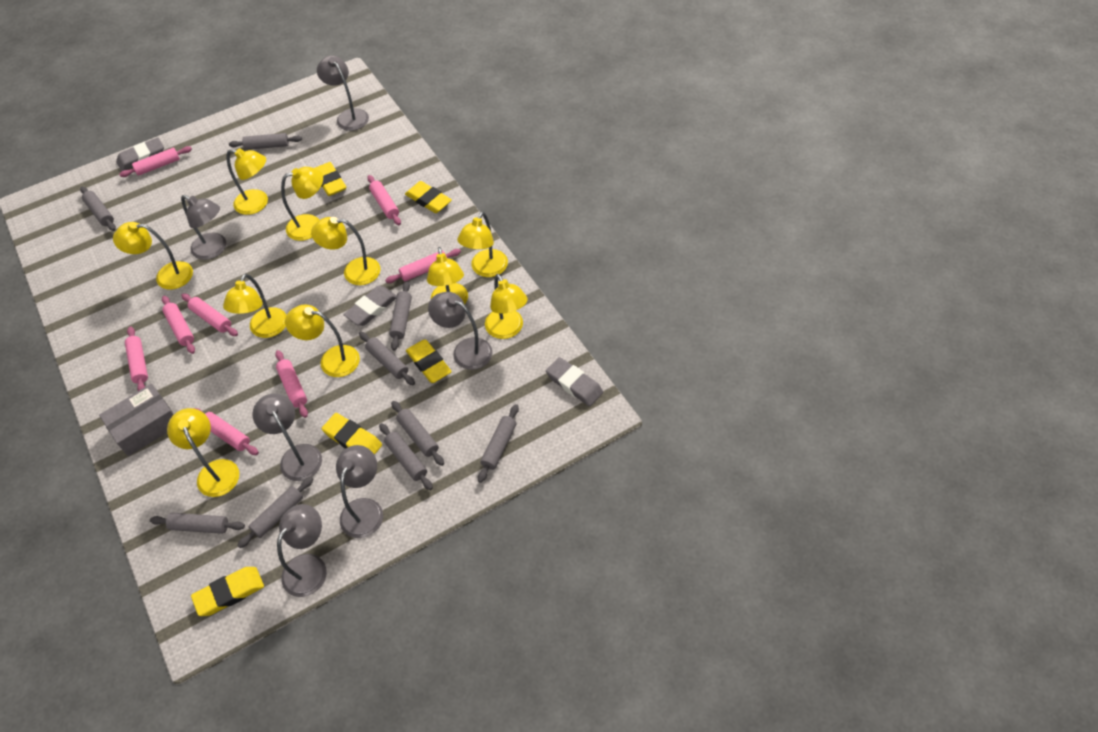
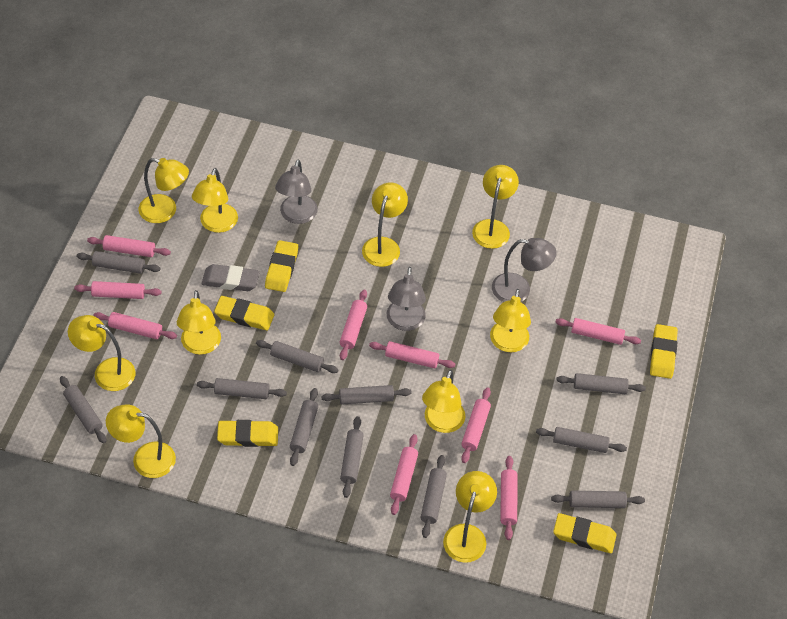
grey box: 1 -> 0
grey eraser: 3 -> 1
grey lamp: 6 -> 3
grey rolling pin: 9 -> 11
pink rolling pin: 8 -> 9

